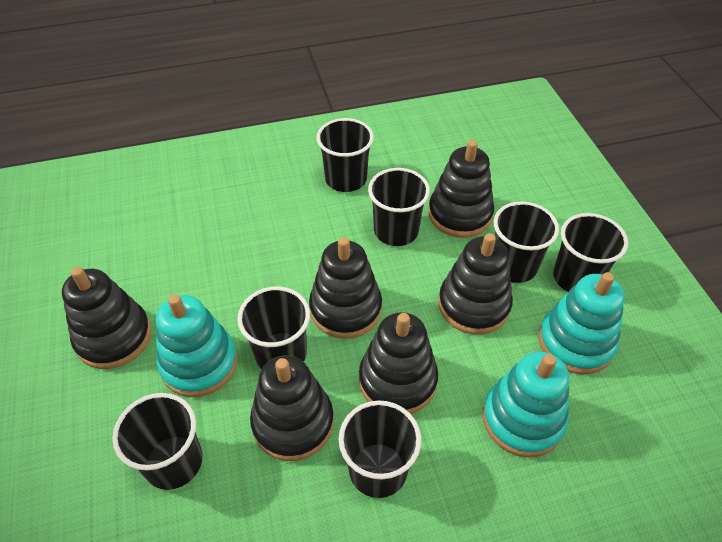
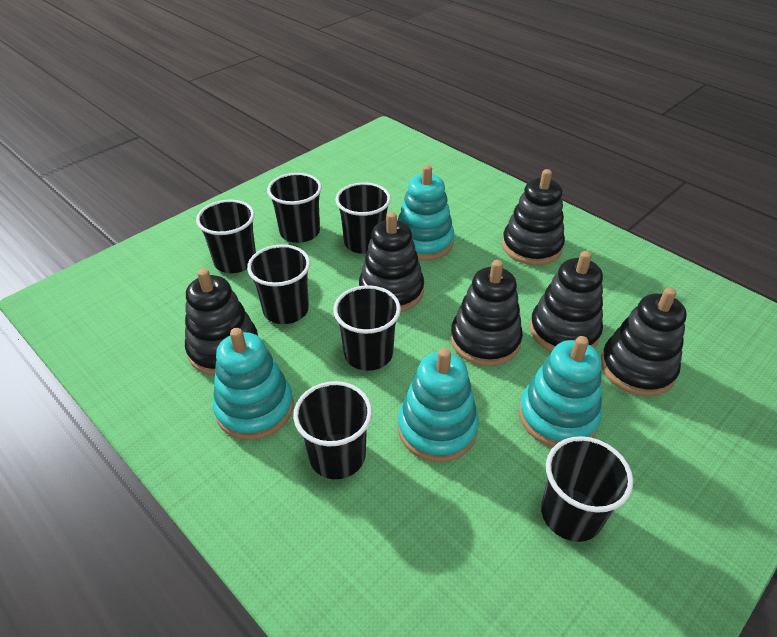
turquoise stacking toy: 3 -> 4

